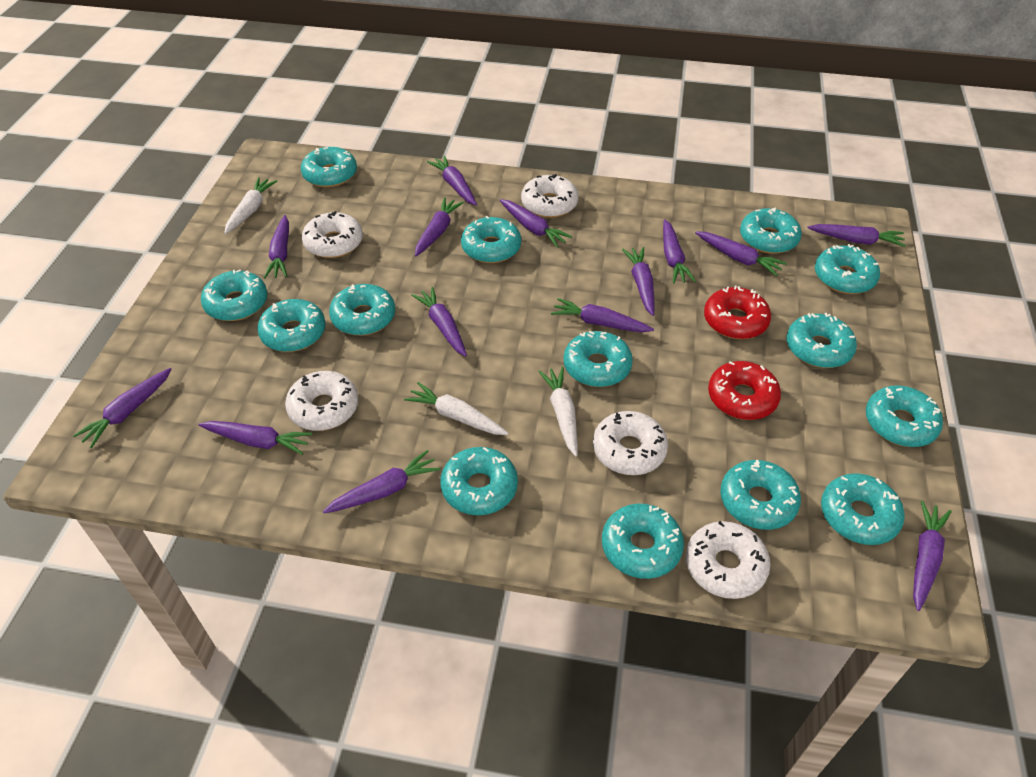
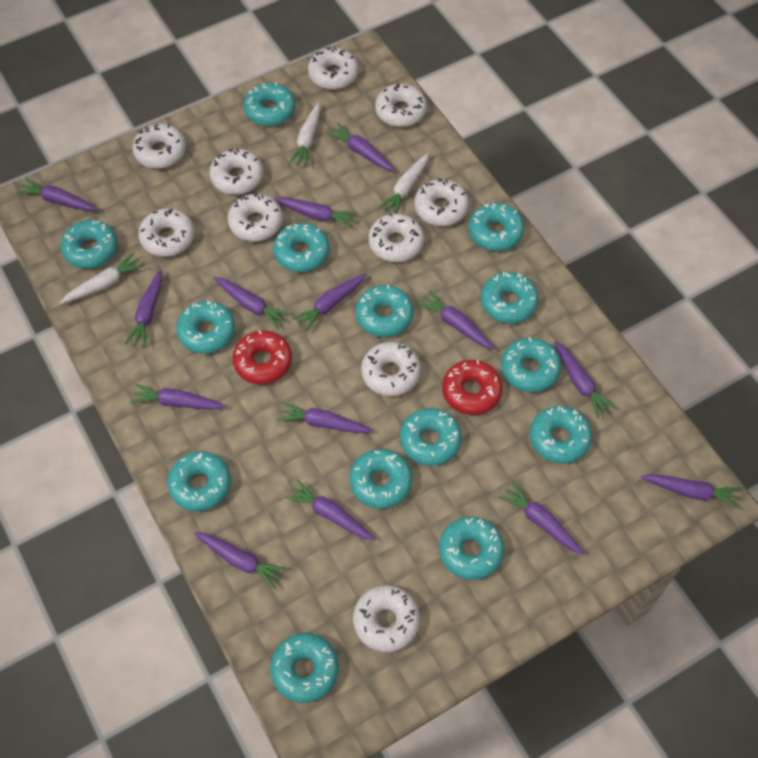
white donut: 5 -> 10

